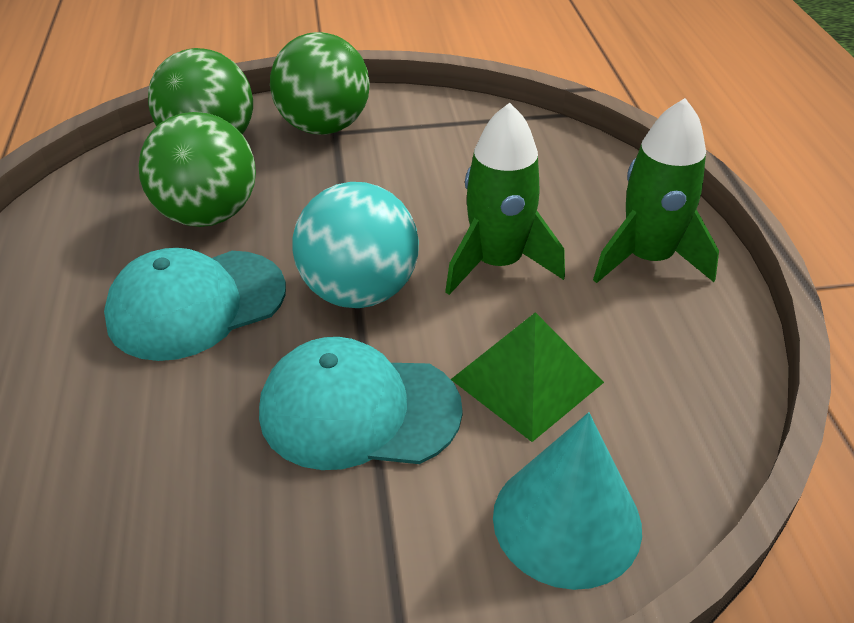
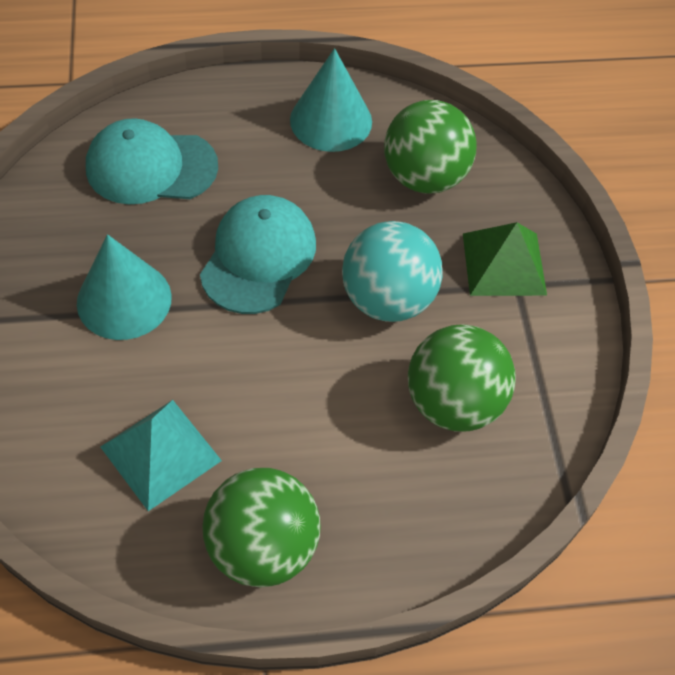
green rocket: 2 -> 0
turquoise cone: 1 -> 2
turquoise pyramid: 0 -> 1

